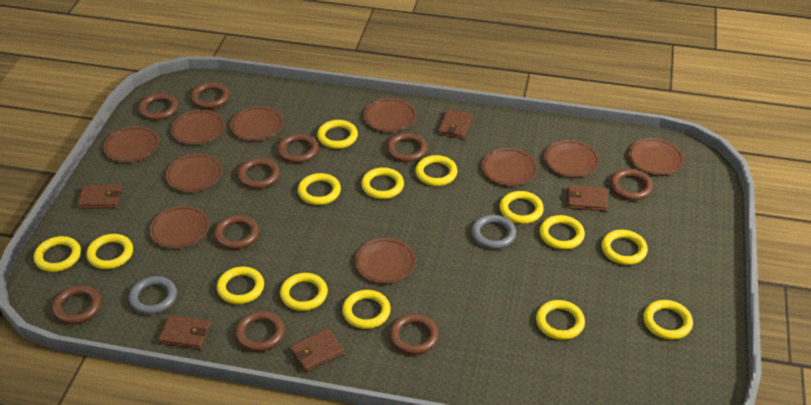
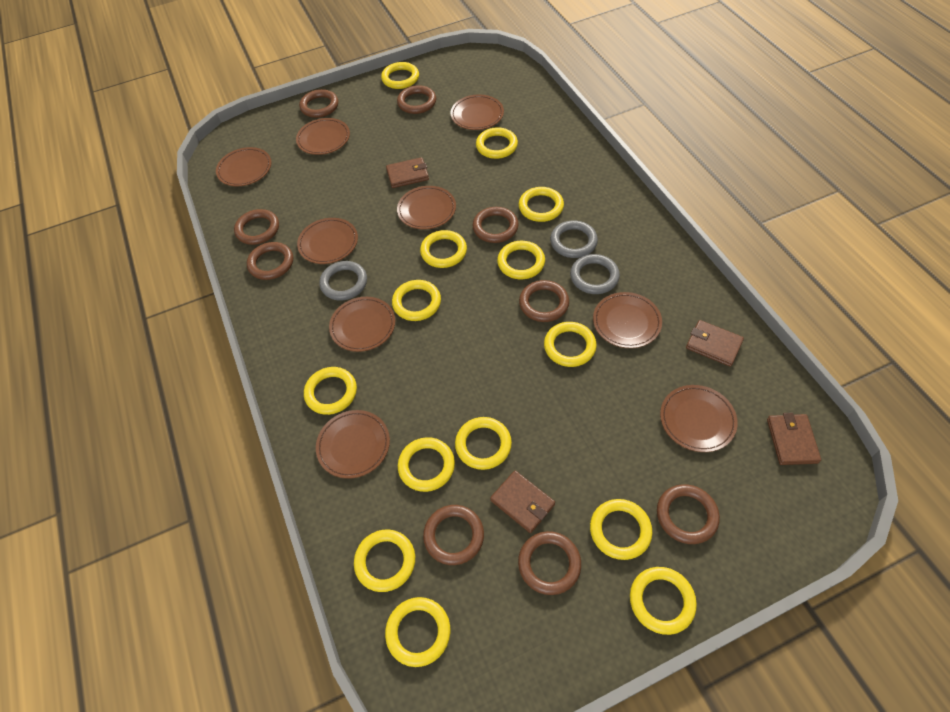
brown plate: 10 -> 9
brown ring: 10 -> 9
brown wallet: 5 -> 4
grey ring: 2 -> 3

